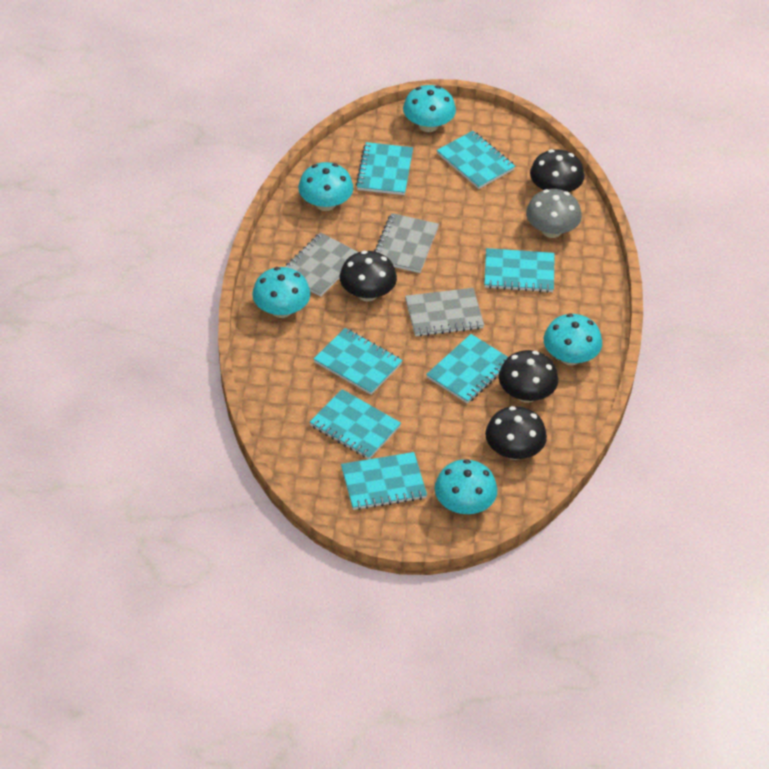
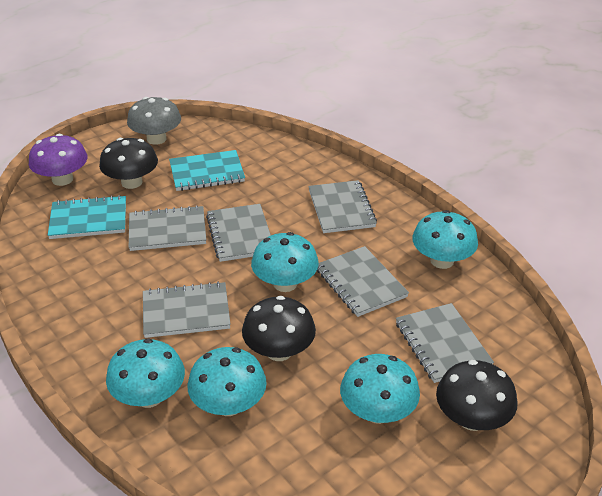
black mushroom: 4 -> 3
grey notebook: 3 -> 6
purple mushroom: 0 -> 1
turquoise notebook: 7 -> 2

